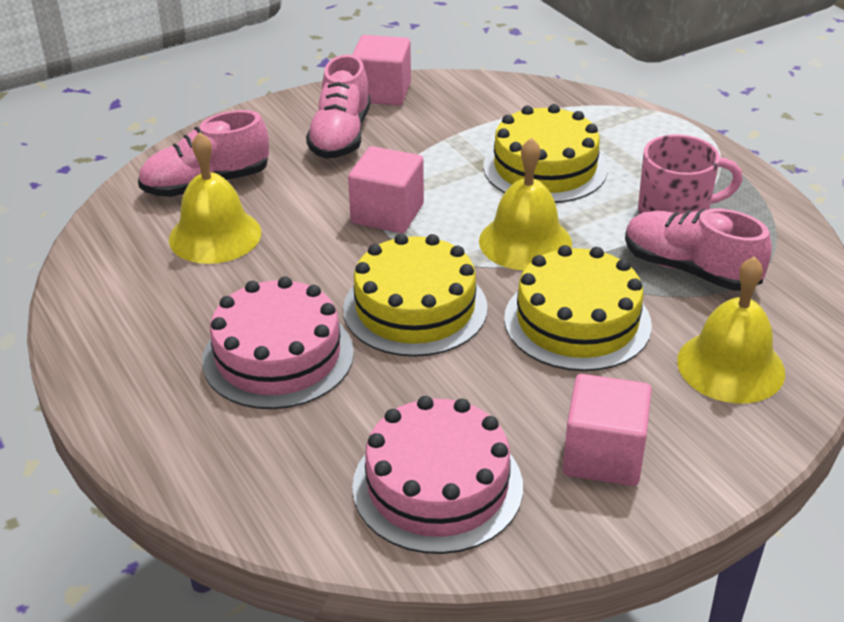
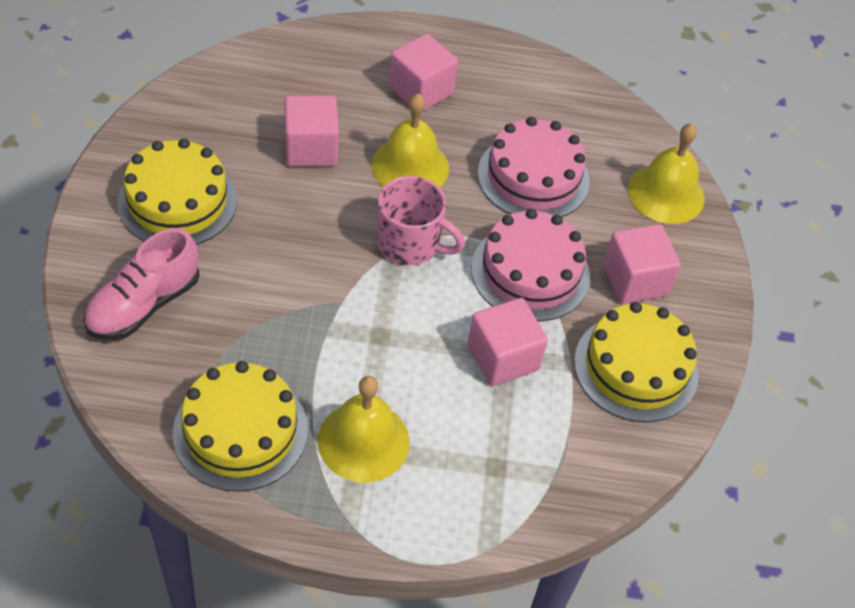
pink cube: 3 -> 4
pink shoe: 3 -> 1

